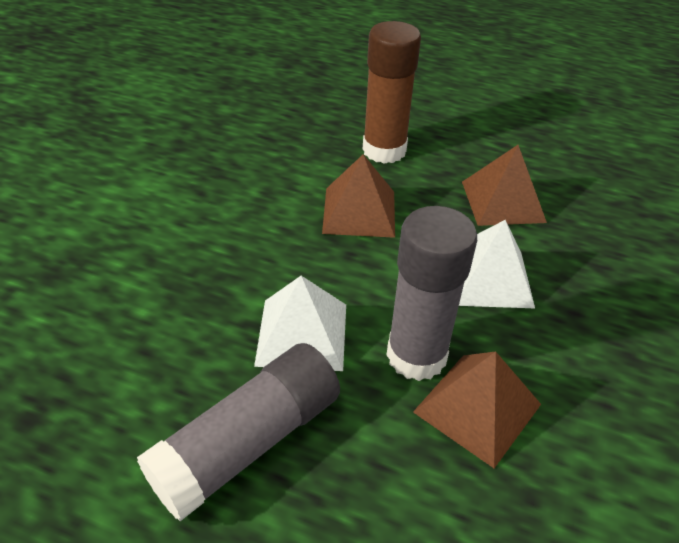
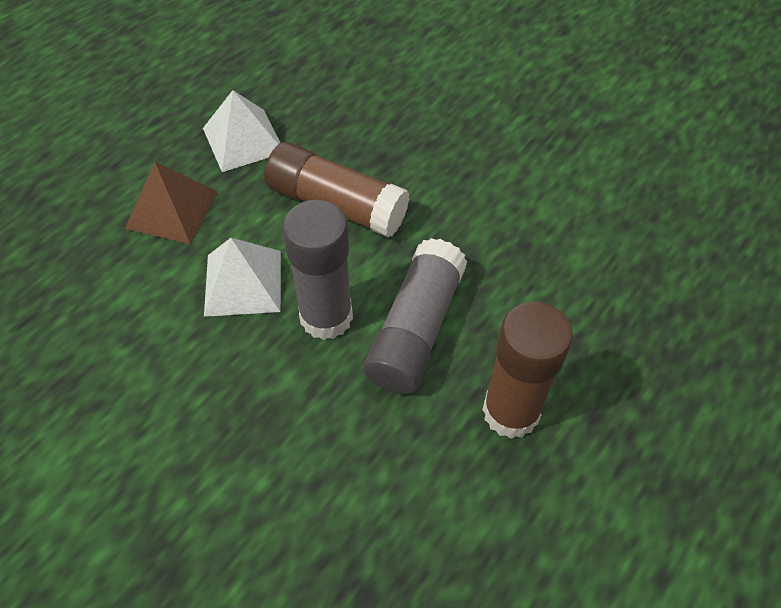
brown glue stick: 1 -> 2
brown pyramid: 3 -> 1

